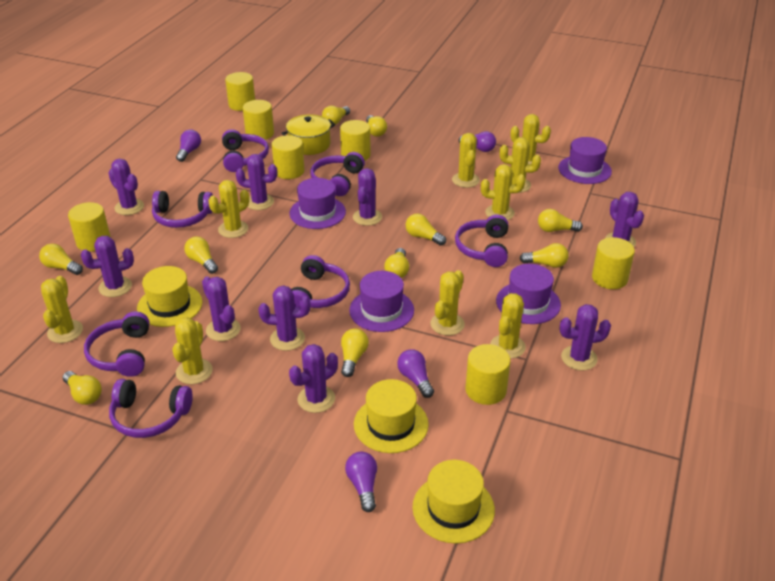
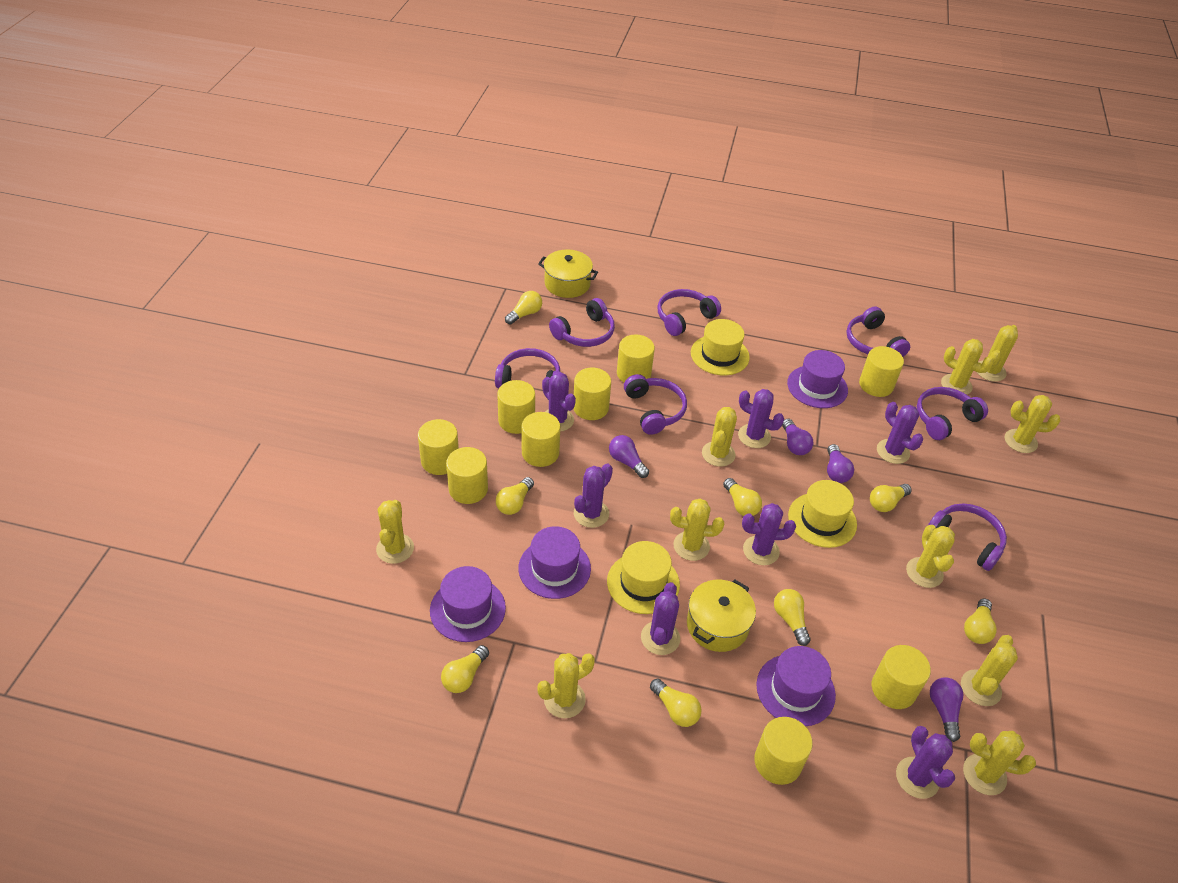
purple cactus: 9 -> 7
yellow cactus: 9 -> 10
yellow cylinder: 7 -> 9
yellow light bulb: 10 -> 8
yellow pot: 1 -> 2

